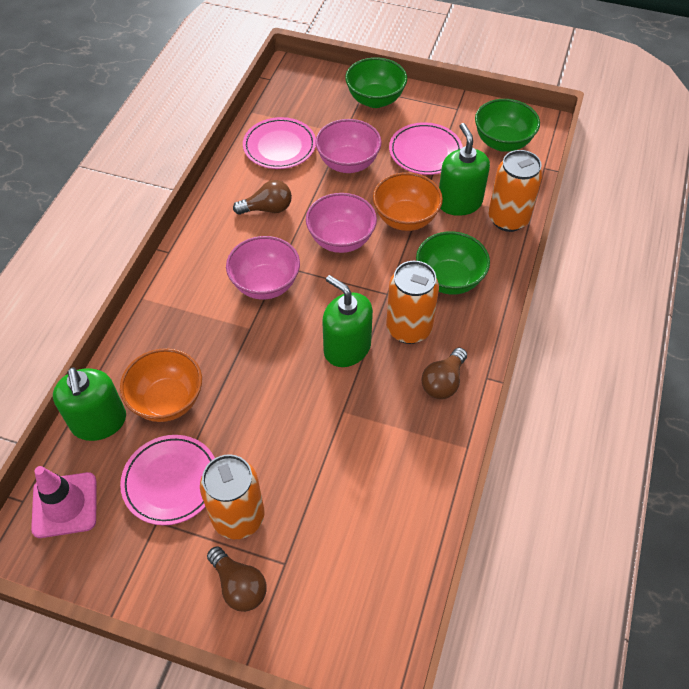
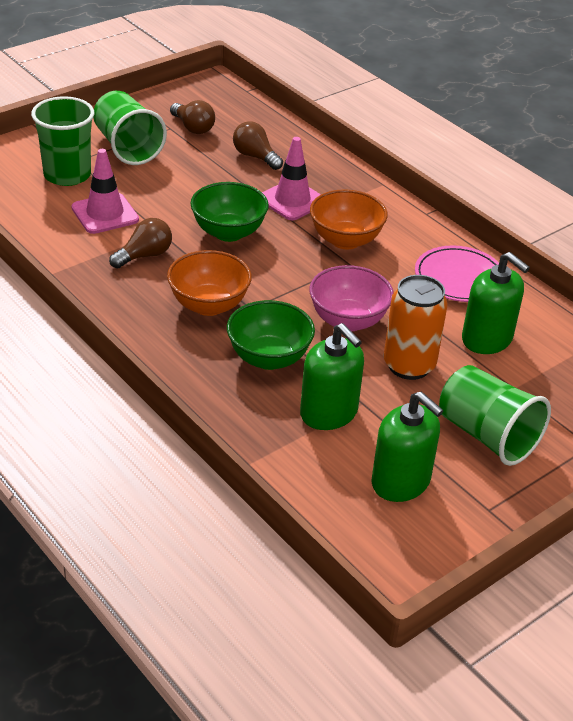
green bowl: 3 -> 2
green cup: 0 -> 3
orange can: 3 -> 1
pink bowl: 3 -> 1
pink plate: 3 -> 1
pink traffic cone: 1 -> 2

